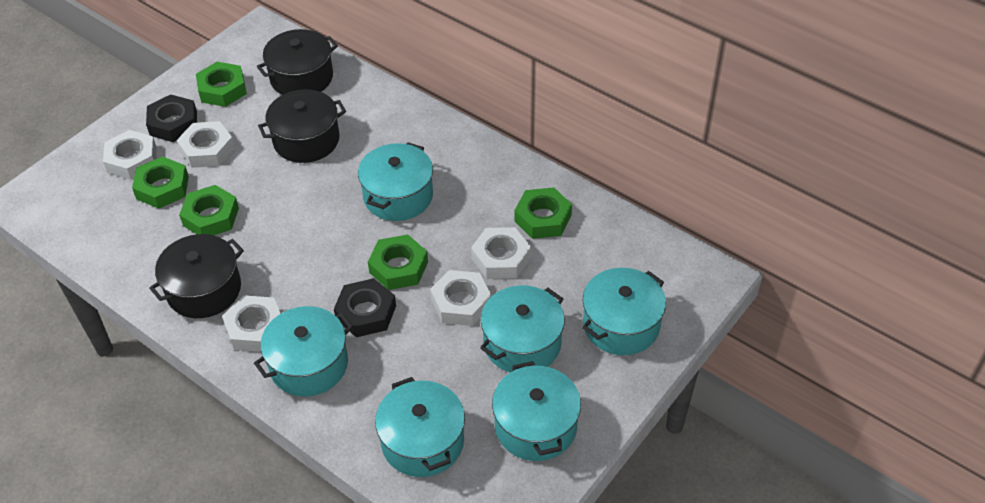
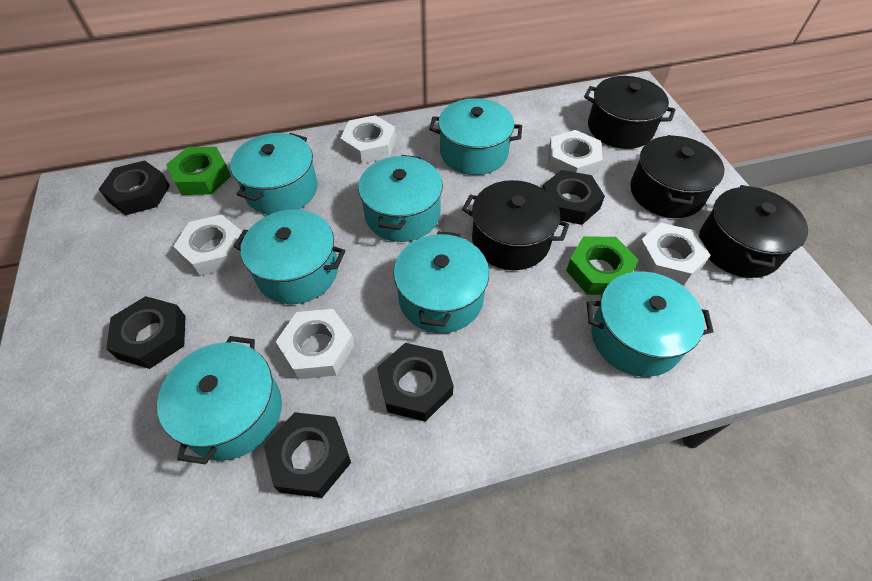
black nut: 2 -> 5
black pot: 3 -> 4
green nut: 5 -> 2
turquoise pot: 6 -> 7

